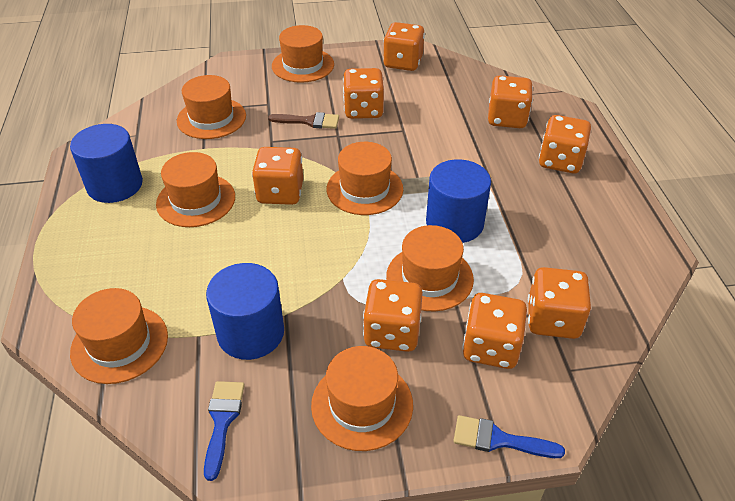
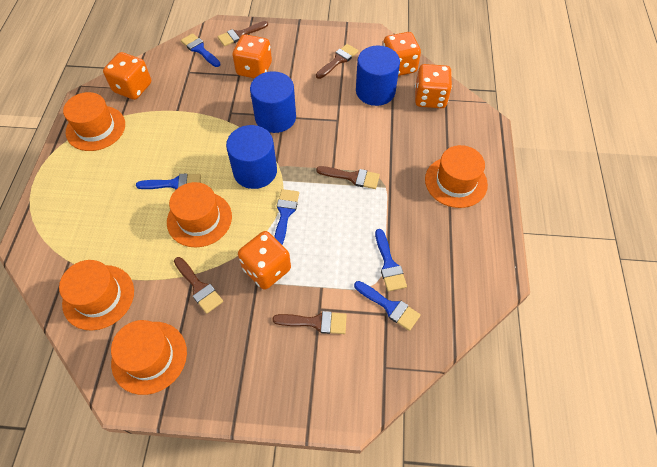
blue brush: 2 -> 5
brown brush: 1 -> 5
orange dice: 8 -> 5
orange hat: 7 -> 5

